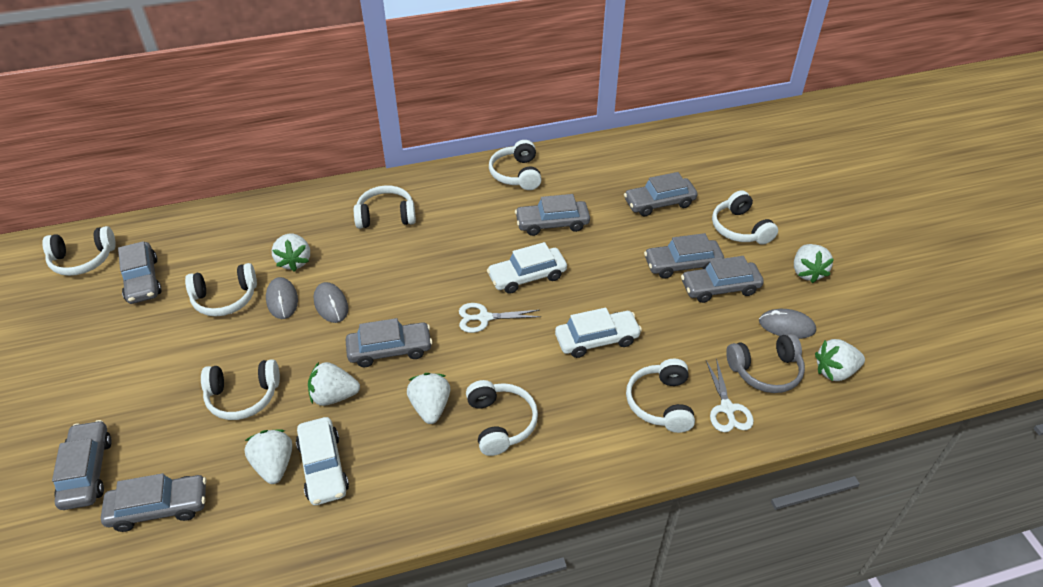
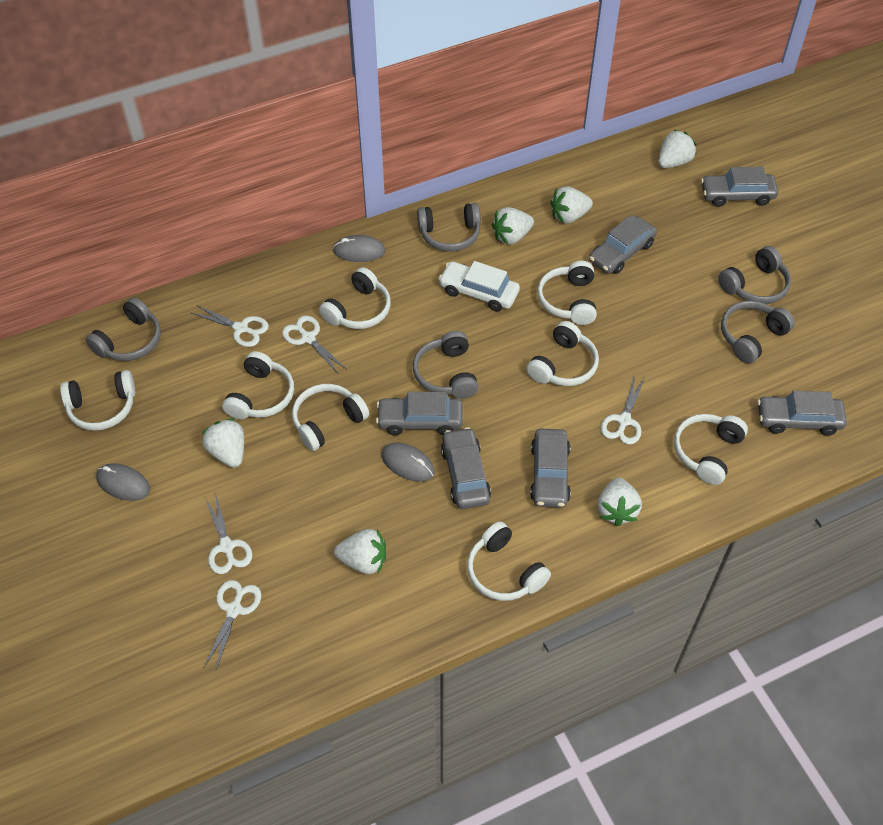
grey car: 8 -> 6
grey headphones: 1 -> 5
white car: 3 -> 1
white scissors: 2 -> 5

